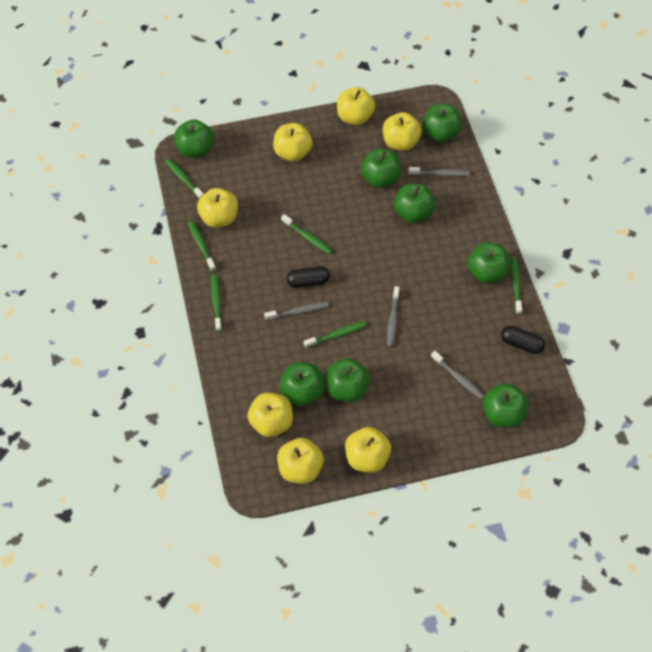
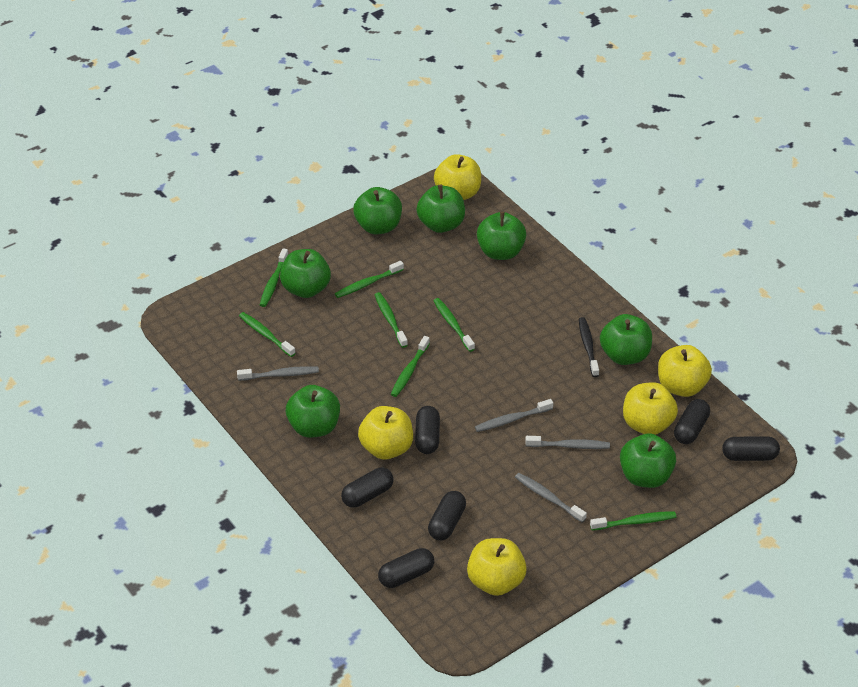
black capsule: 2 -> 6
black toothbrush: 0 -> 1
green apple: 8 -> 7
green toothbrush: 6 -> 7
yellow apple: 7 -> 5

